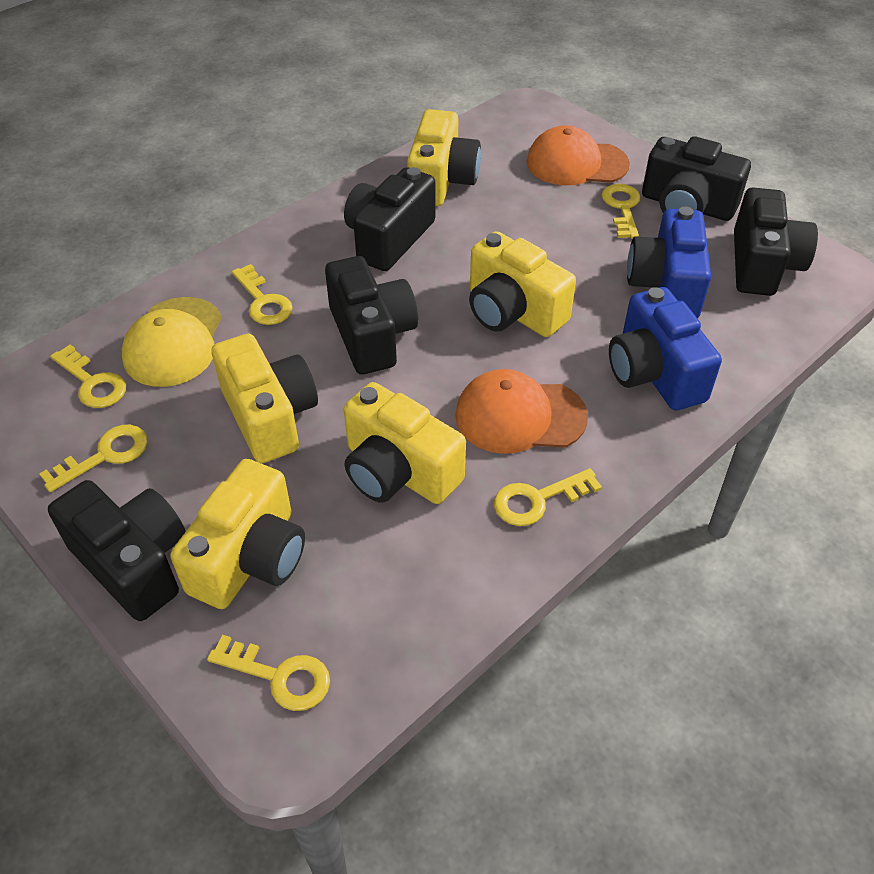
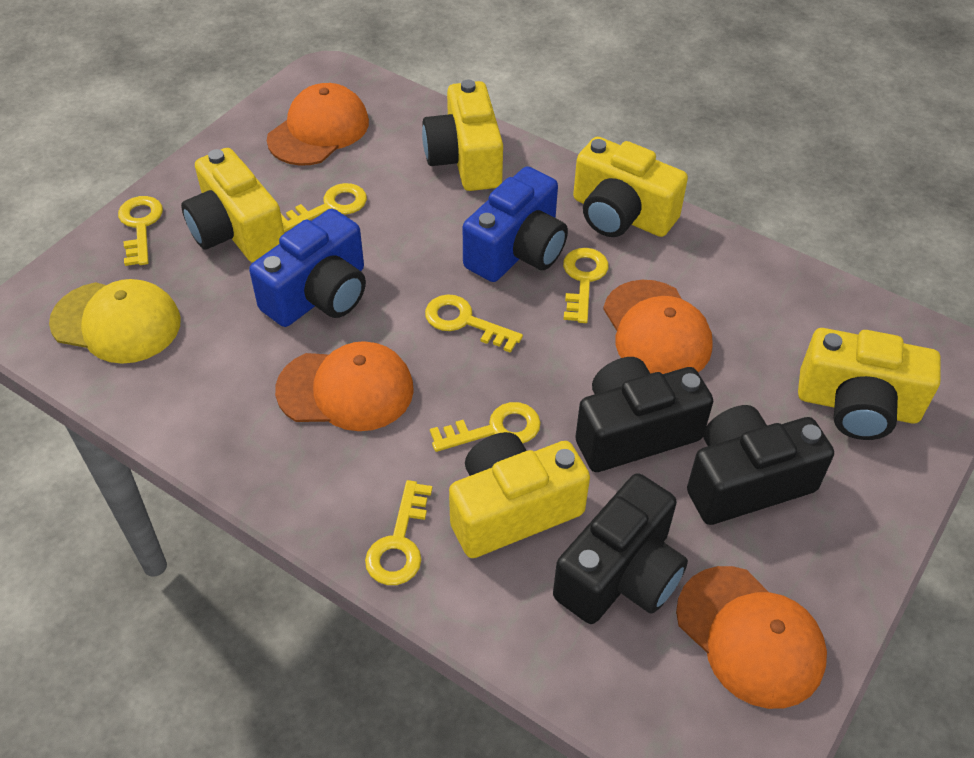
black camera: 5 -> 3
orange cap: 2 -> 4

